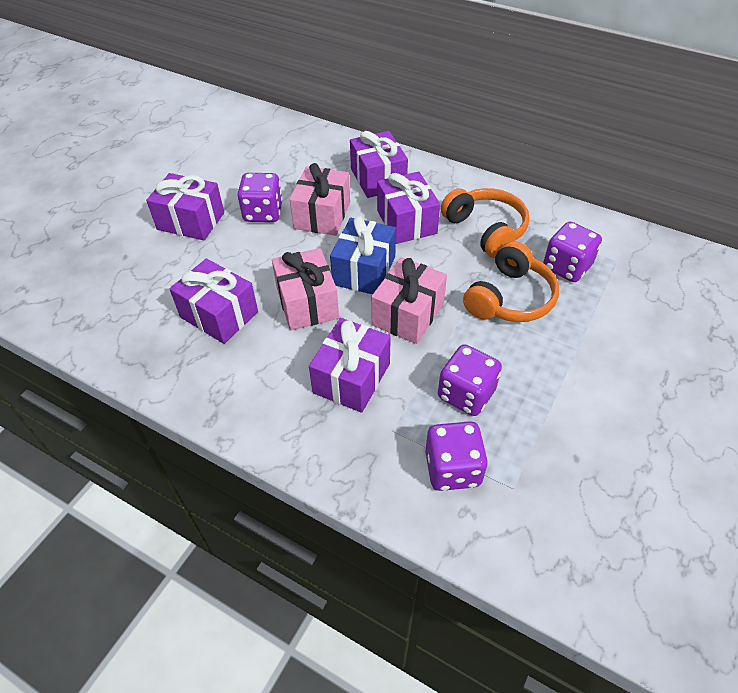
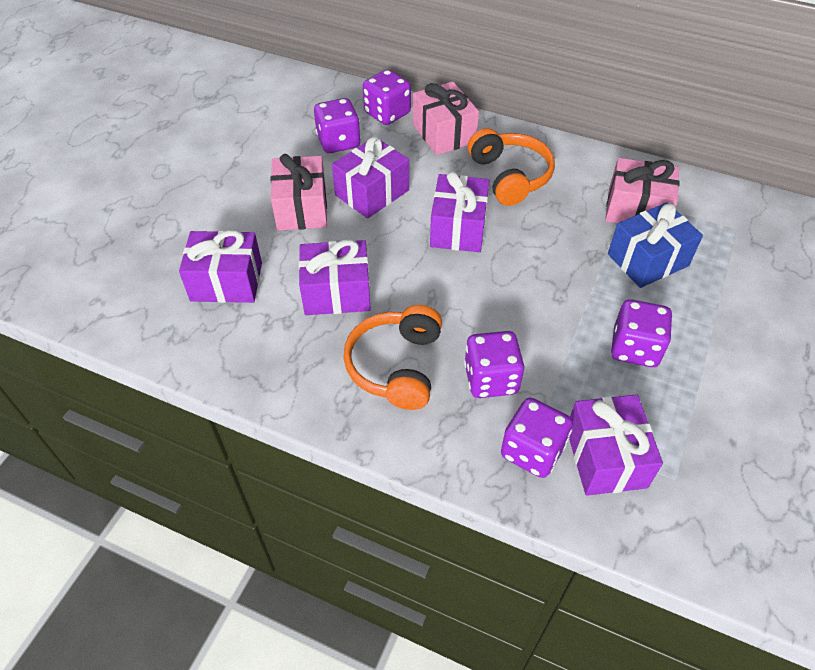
purple dice: 4 -> 5

